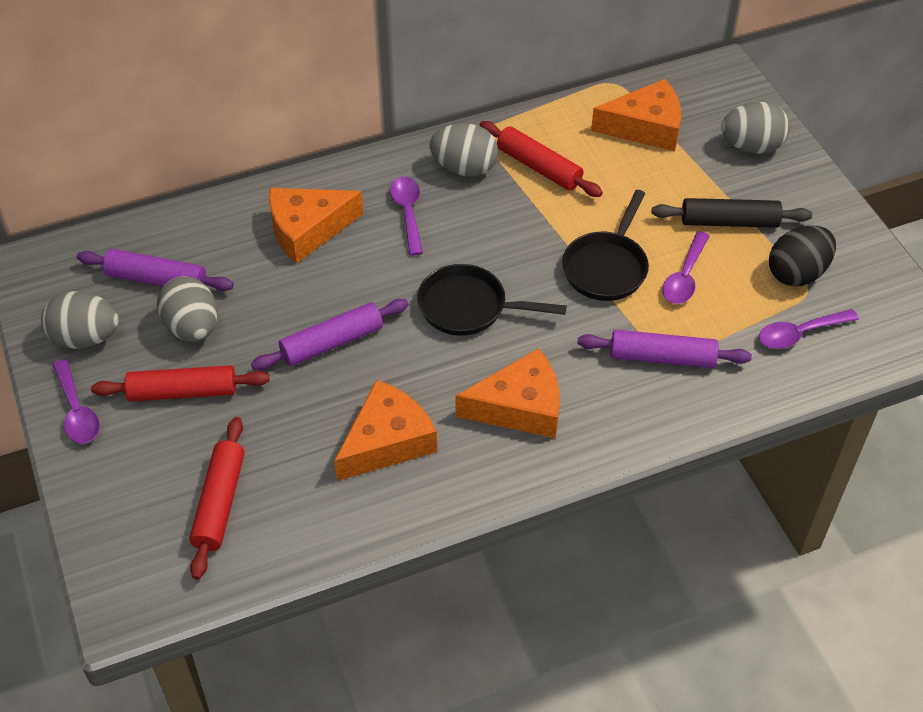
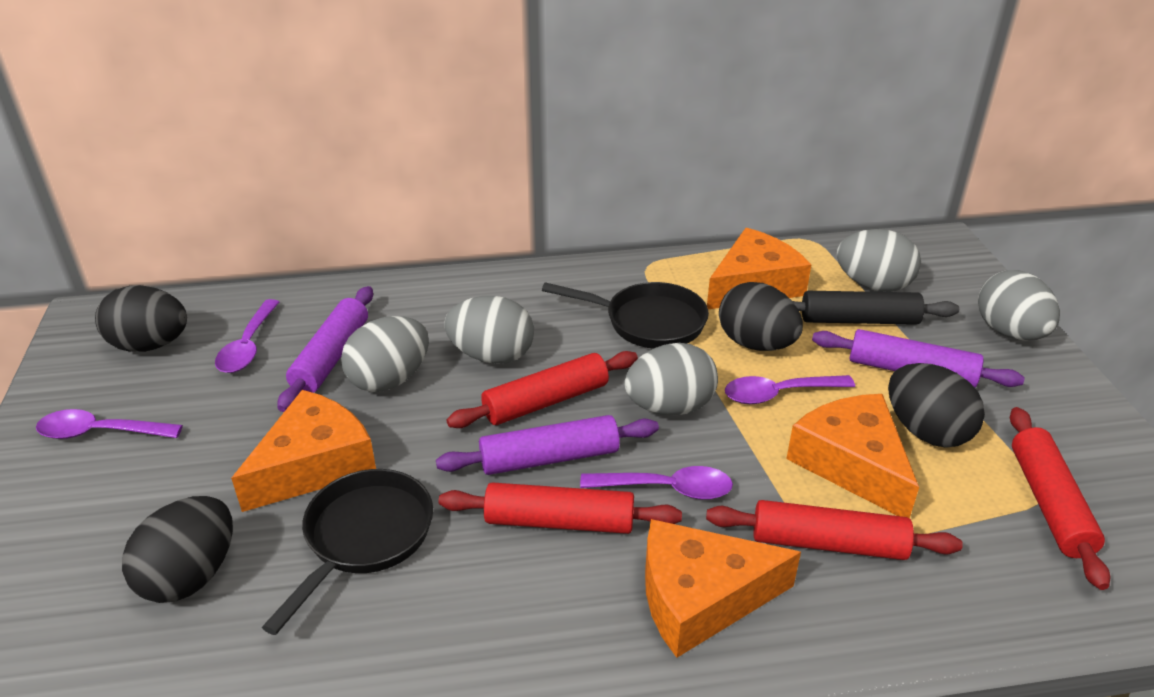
black egg: 1 -> 4
grey egg: 4 -> 5
red rolling pin: 3 -> 4

